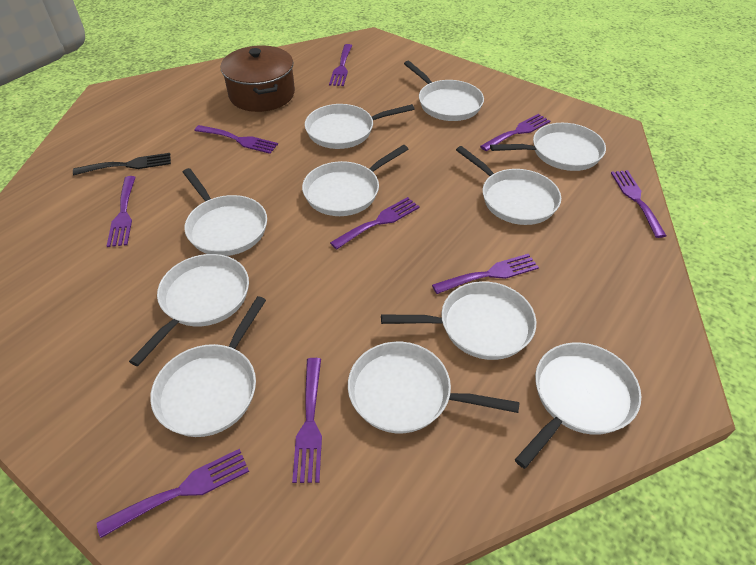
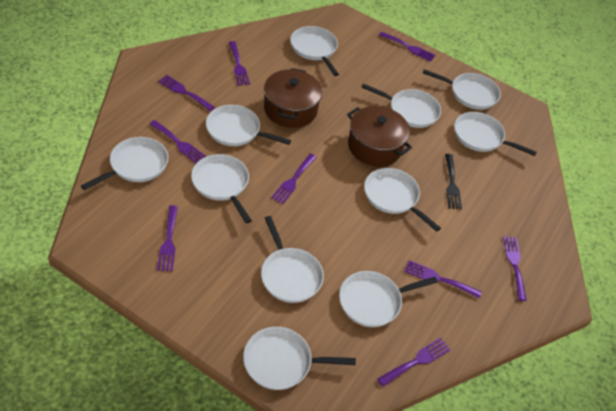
brown pot: 1 -> 2

